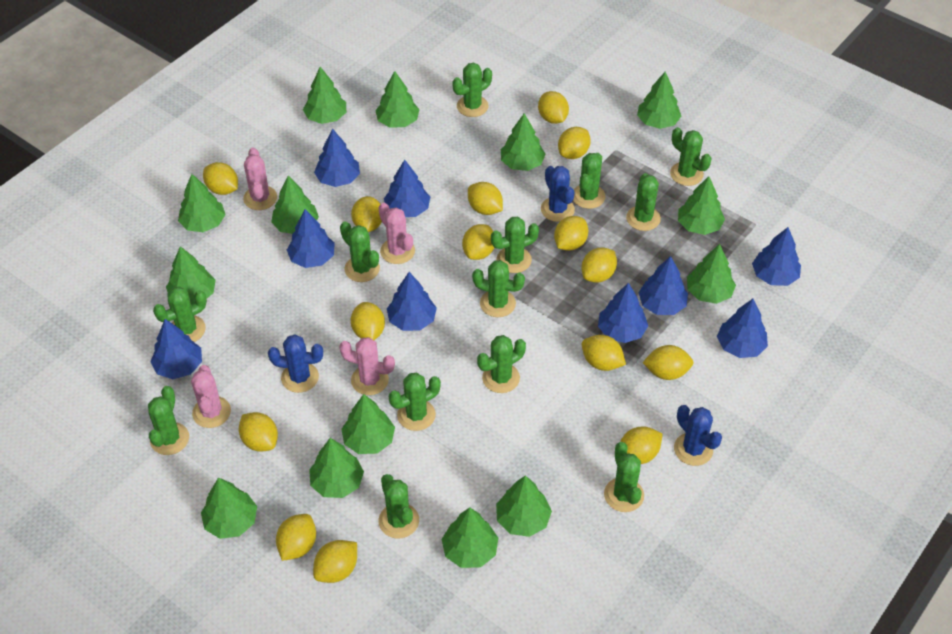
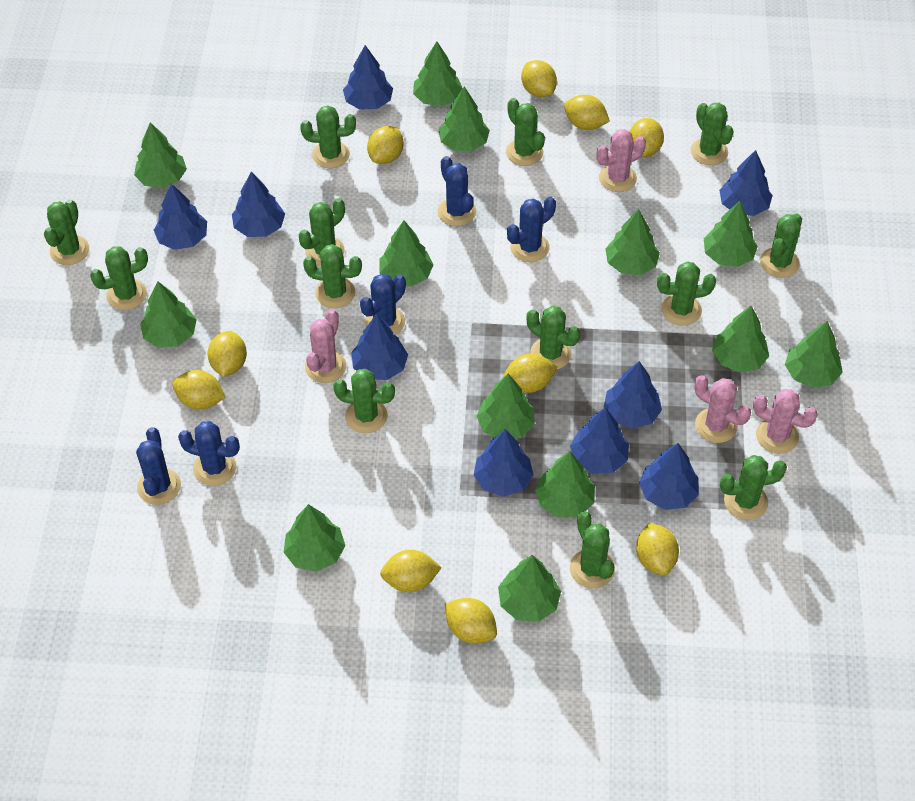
blue cactus: 3 -> 5
green tree: 14 -> 13
yellow lemon: 15 -> 10

